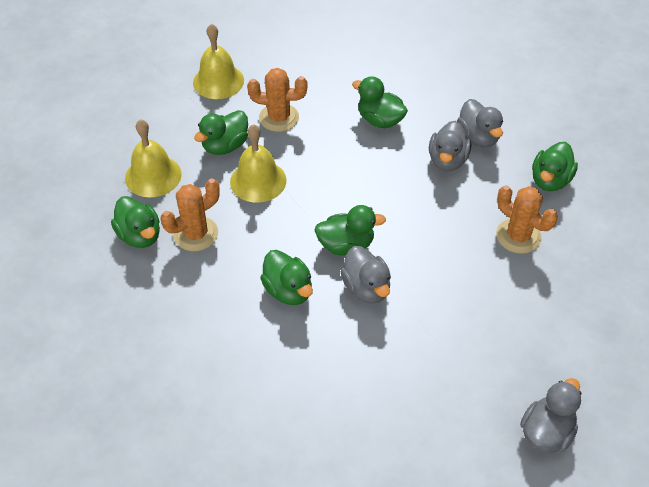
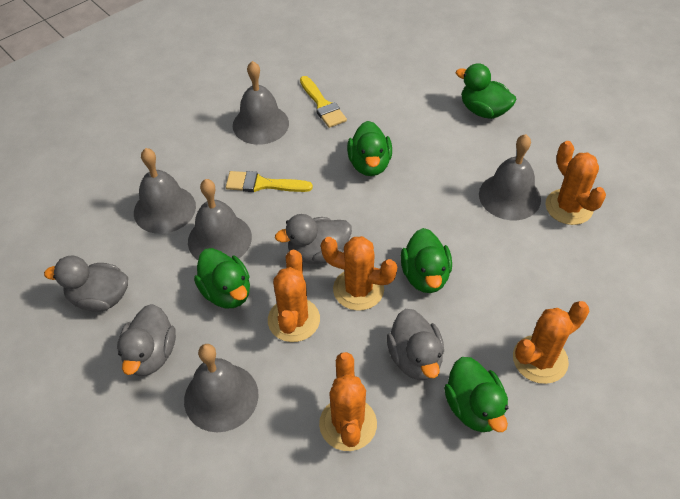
green duck: 6 -> 5
grey bell: 0 -> 5
orange cactus: 3 -> 5
yellow bell: 3 -> 0
yellow brush: 0 -> 2

